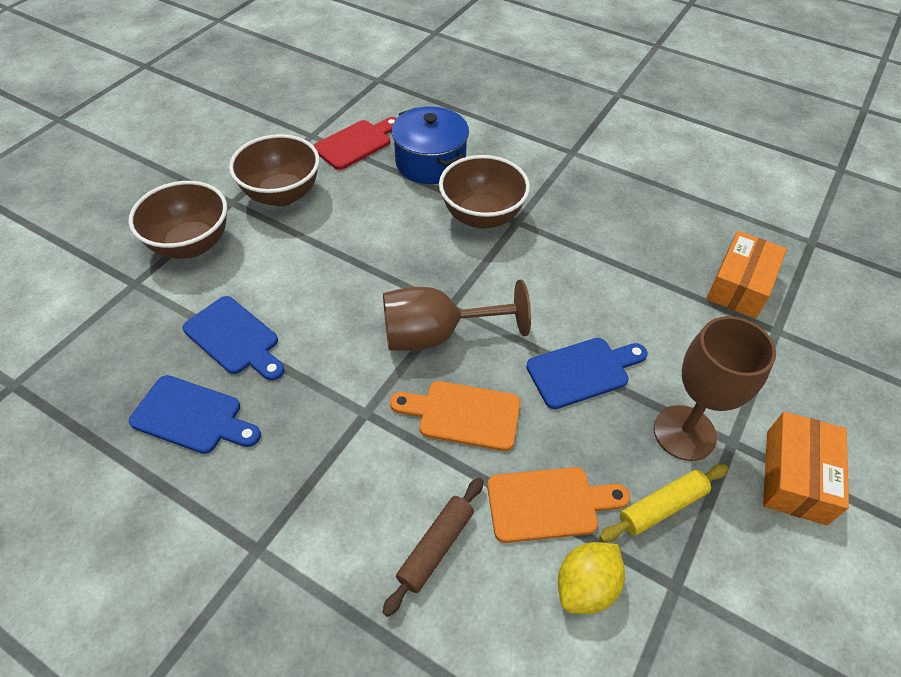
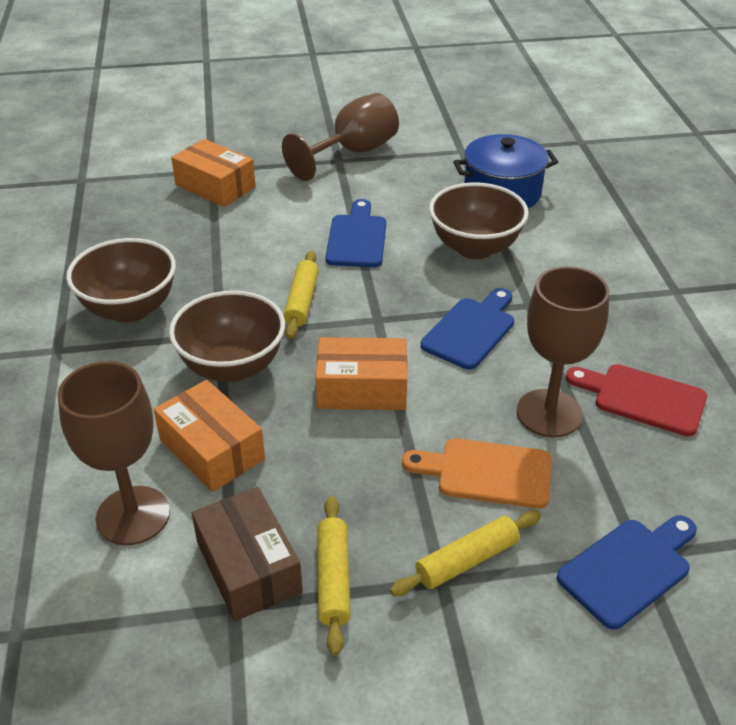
brown box: 0 -> 1
brown goblet: 2 -> 3
brown rolling pin: 1 -> 0
orange box: 2 -> 3
orange cutting board: 2 -> 1
yellow lemon: 1 -> 0
yellow rolling pin: 1 -> 3

